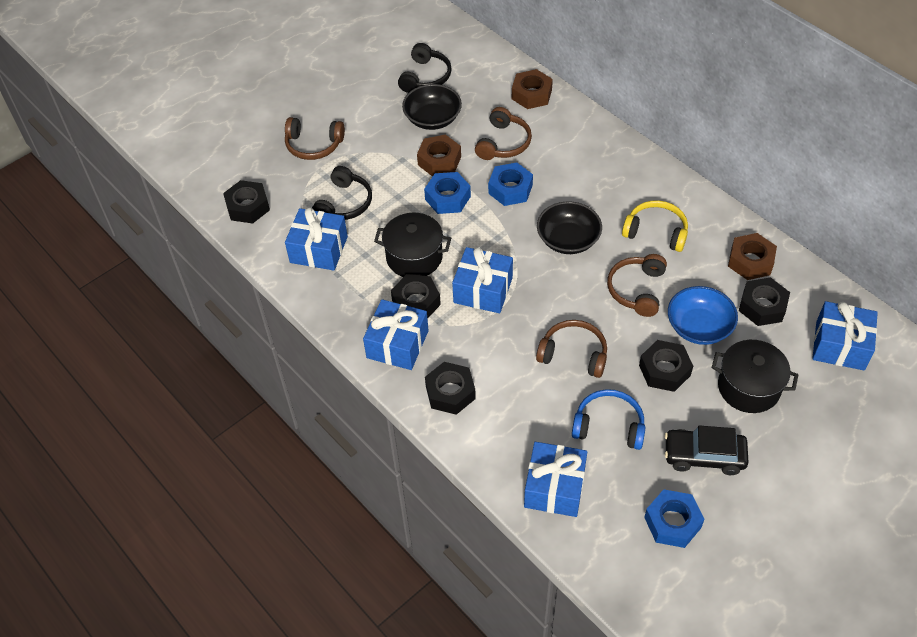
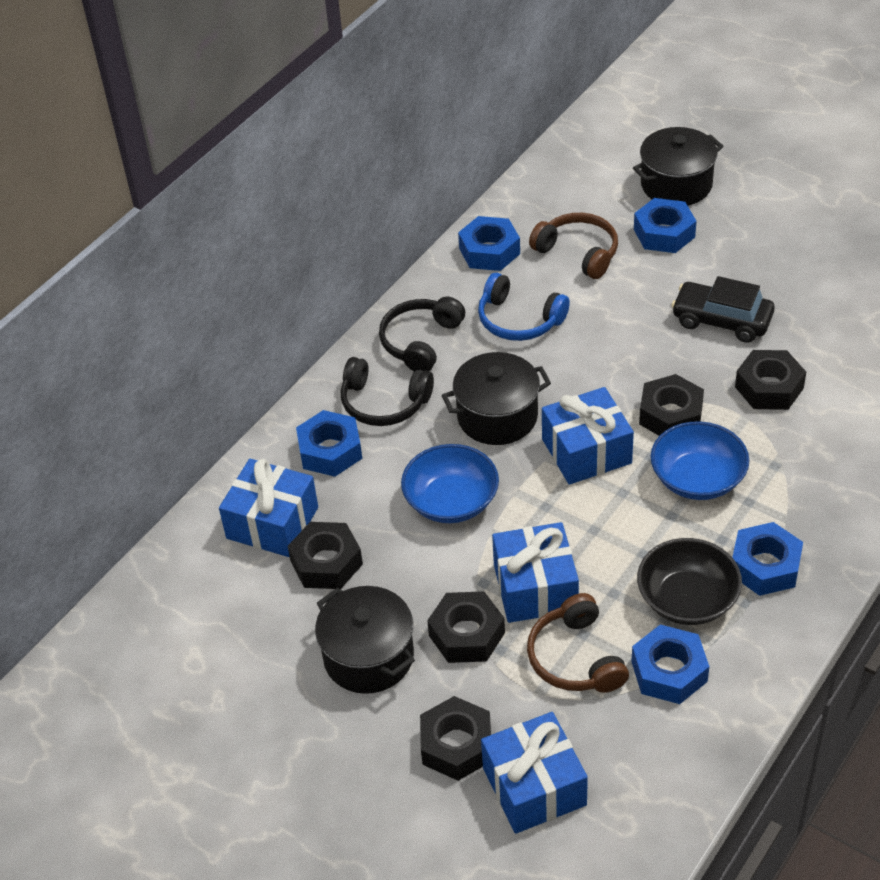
black bowl: 2 -> 1
black pot: 2 -> 3
blue bowl: 1 -> 2
blue gift: 5 -> 4
blue nut: 3 -> 5
brown headphones: 4 -> 2
brown nut: 3 -> 0
yellow headphones: 1 -> 0

